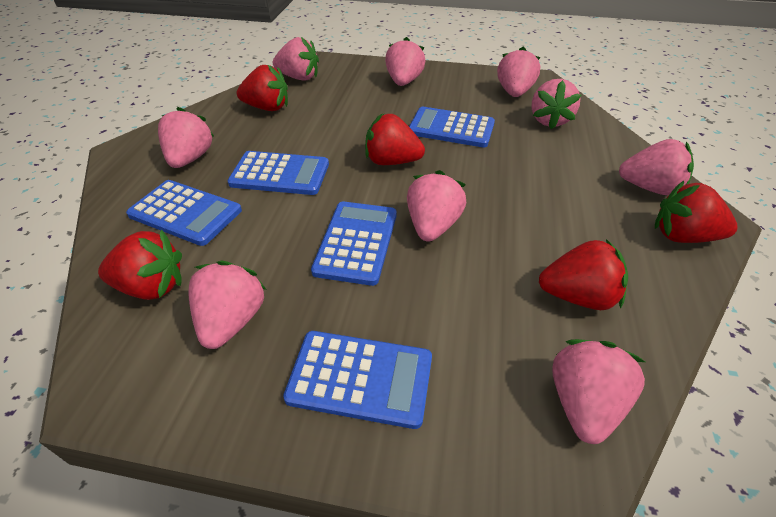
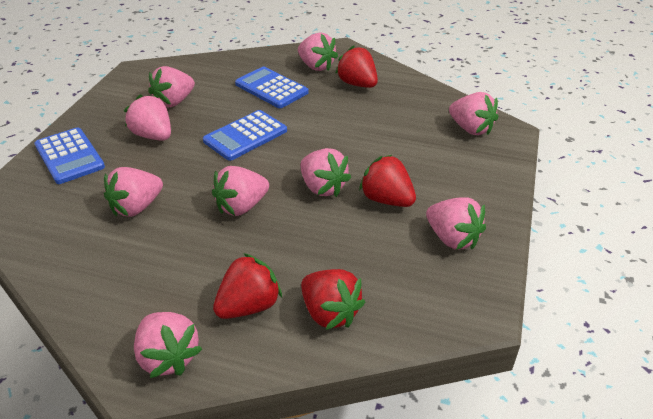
blue calculator: 5 -> 3
red strawberry: 5 -> 4

